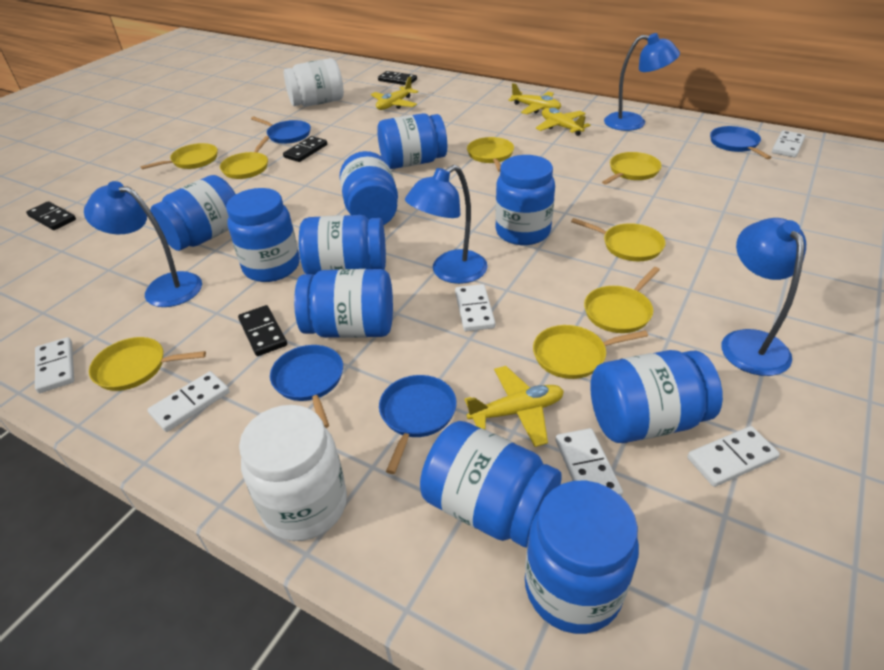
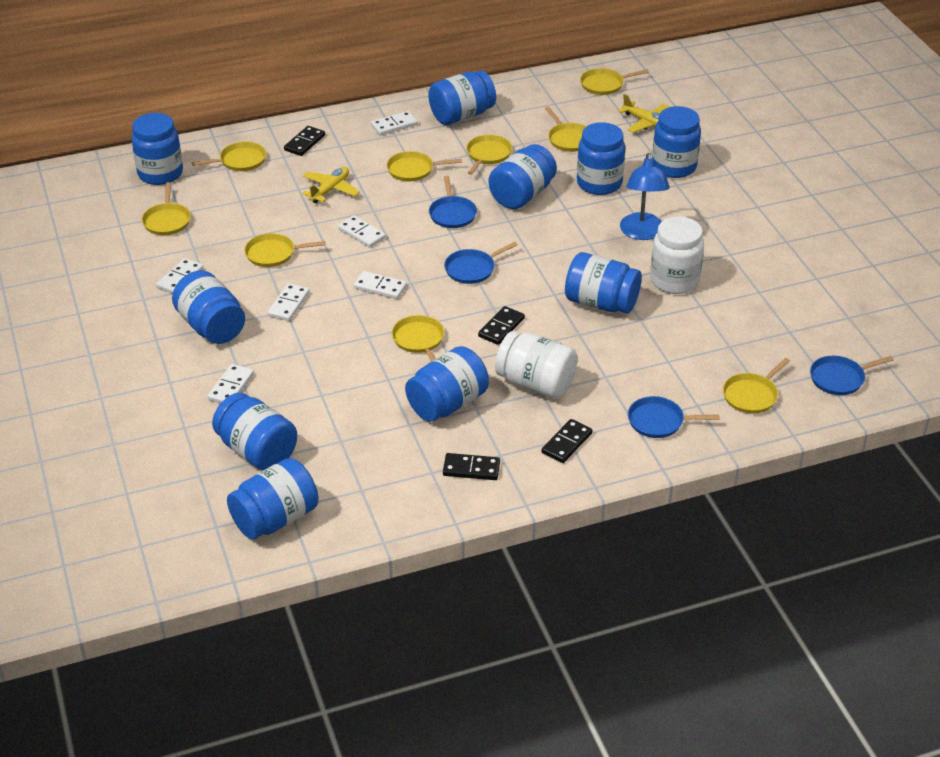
blue lamp: 4 -> 1
yellow pan: 8 -> 9
yellow plane: 4 -> 2

